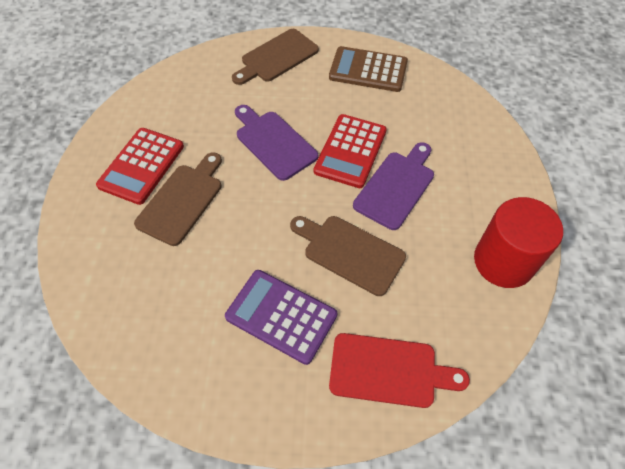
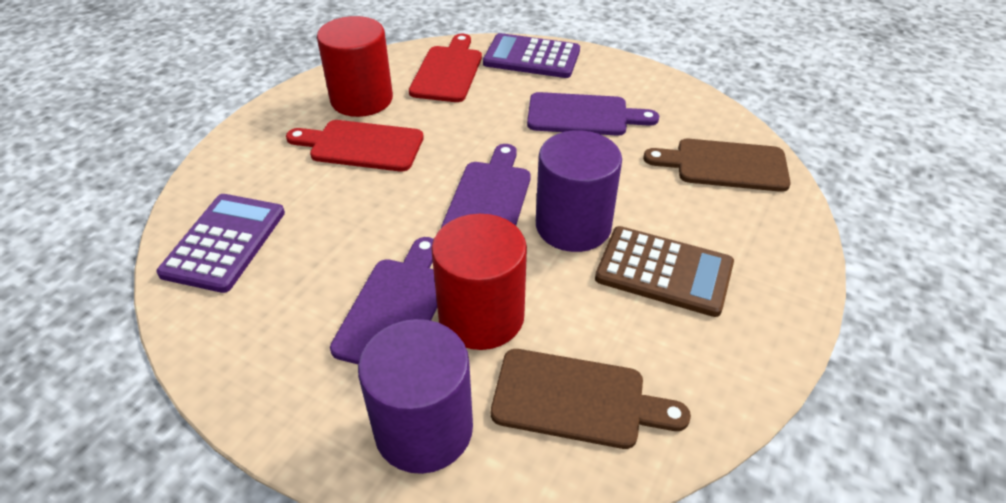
brown cutting board: 3 -> 2
purple calculator: 1 -> 2
purple cutting board: 2 -> 3
purple cylinder: 0 -> 2
red calculator: 2 -> 0
red cutting board: 1 -> 2
red cylinder: 1 -> 2

